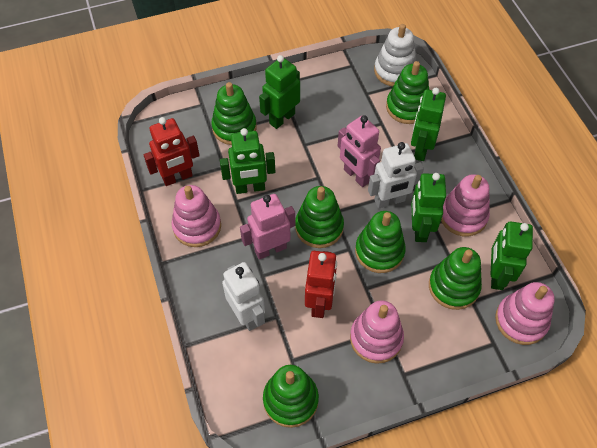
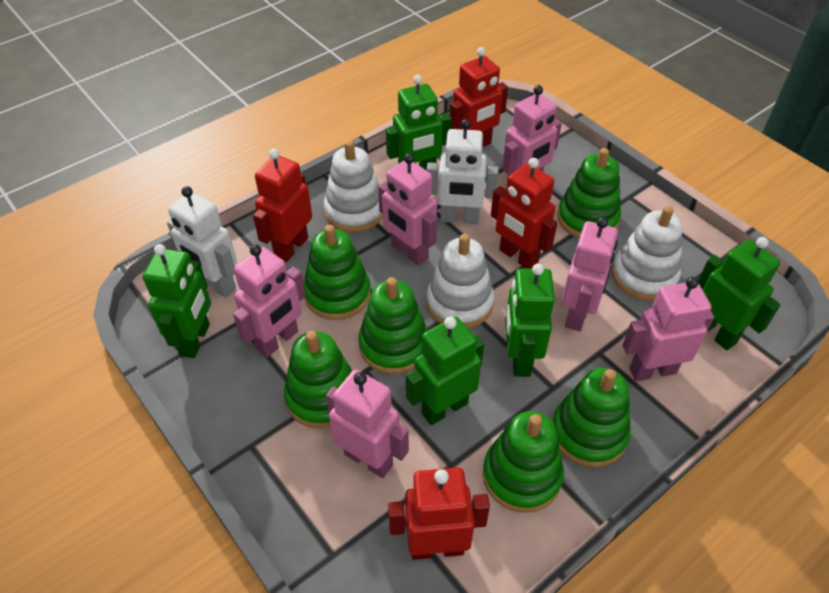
pink robot: 2 -> 6
pink stacking toy: 4 -> 0
red robot: 2 -> 4
white stacking toy: 1 -> 3

